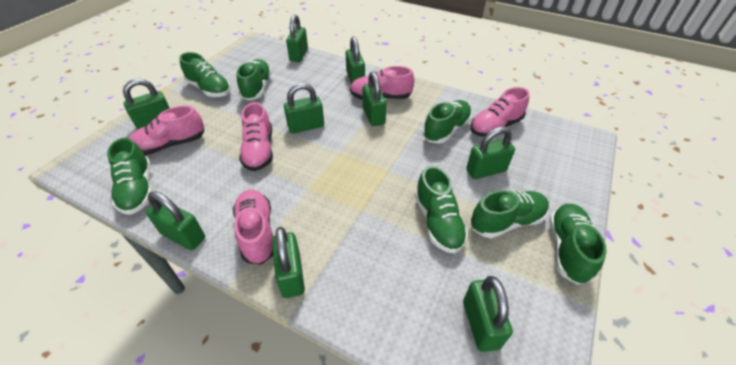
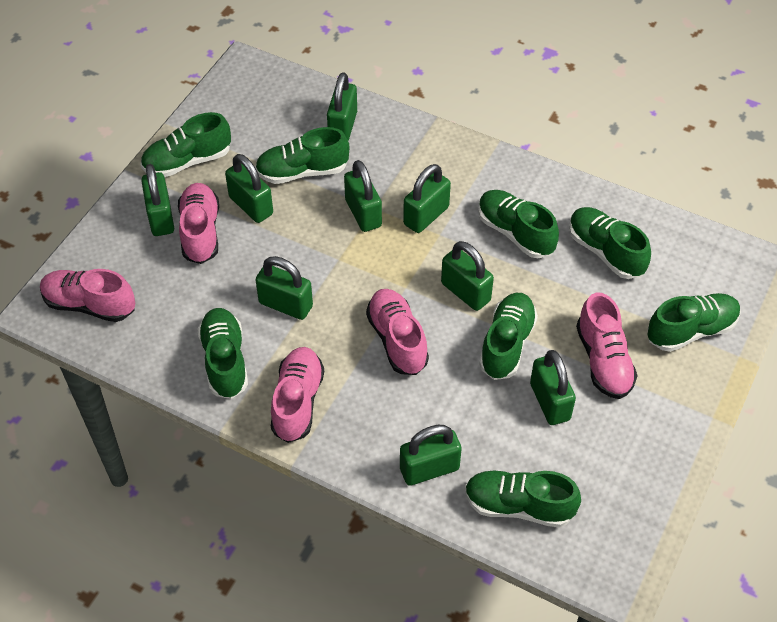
green shoe: 7 -> 8

